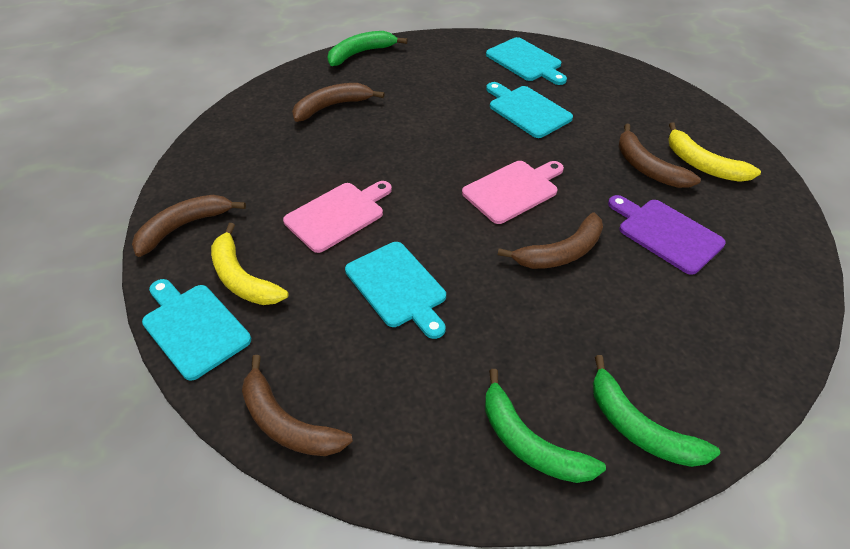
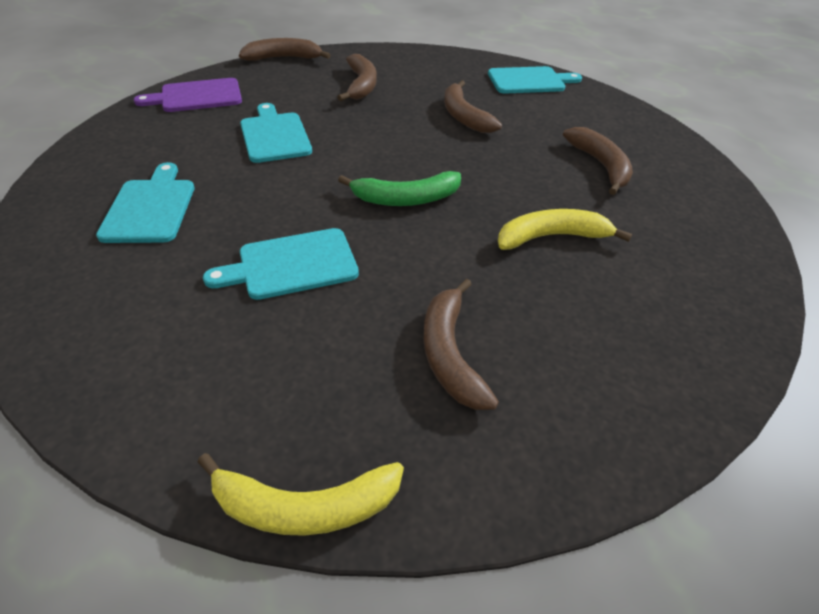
green banana: 3 -> 1
pink cutting board: 2 -> 0

